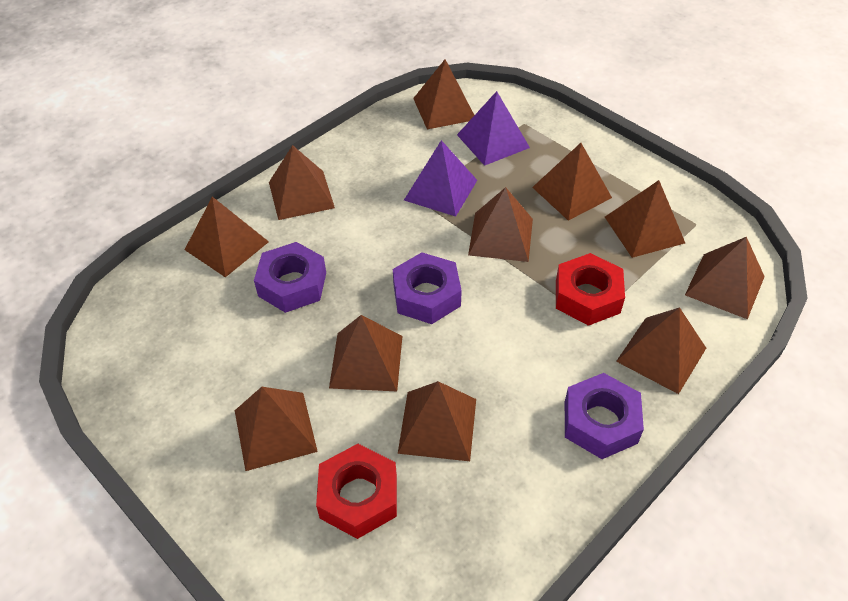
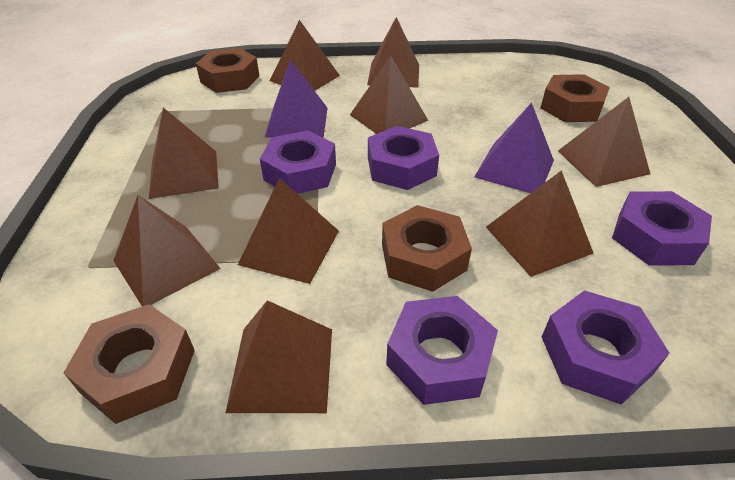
brown nut: 0 -> 4
brown pyramid: 11 -> 9
purple nut: 3 -> 5
red nut: 2 -> 0

